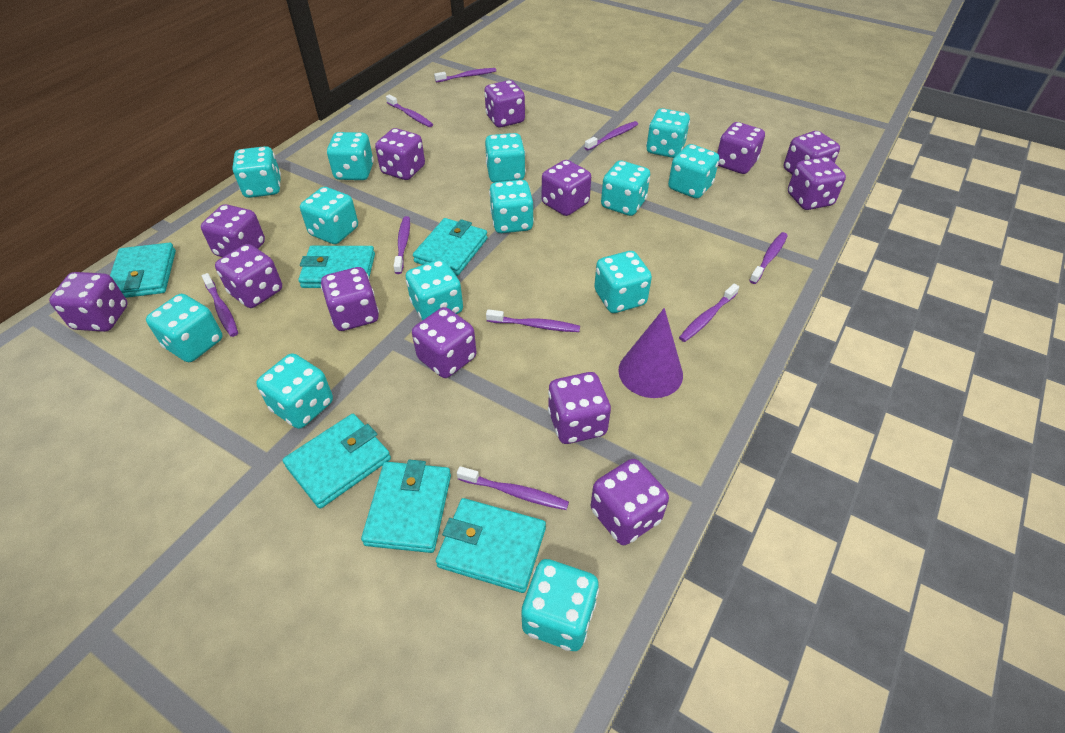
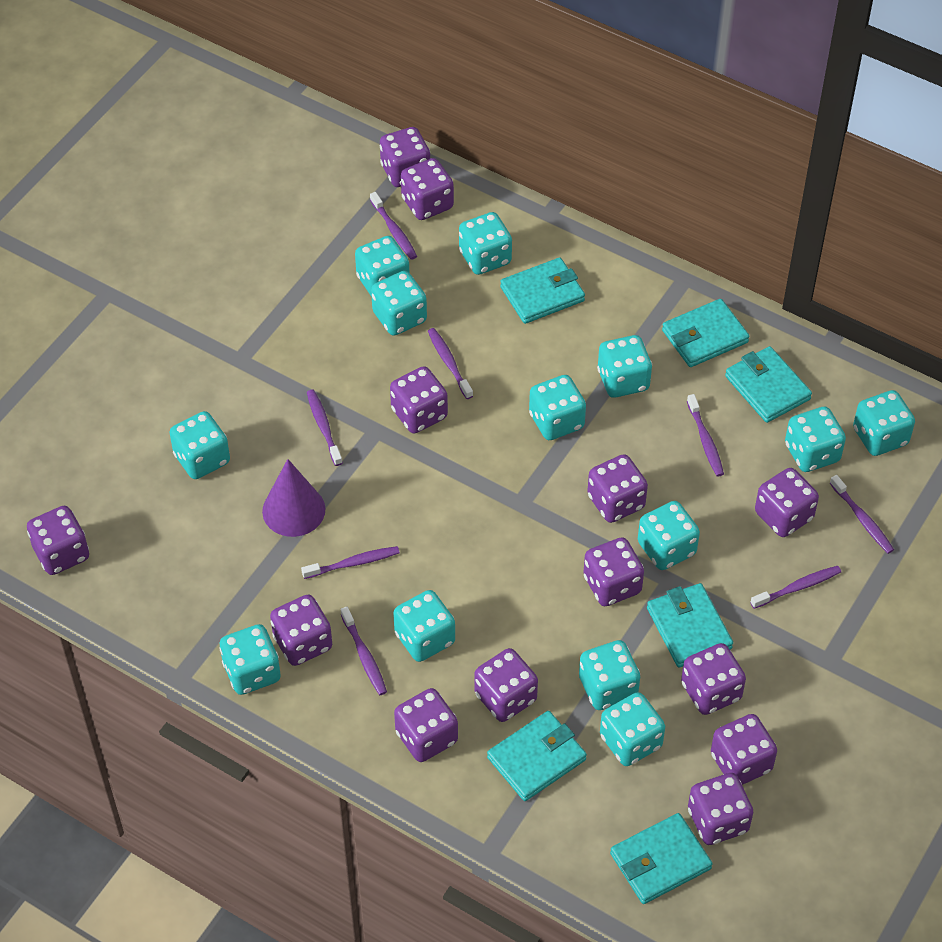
purple toothbrush: 9 -> 8

